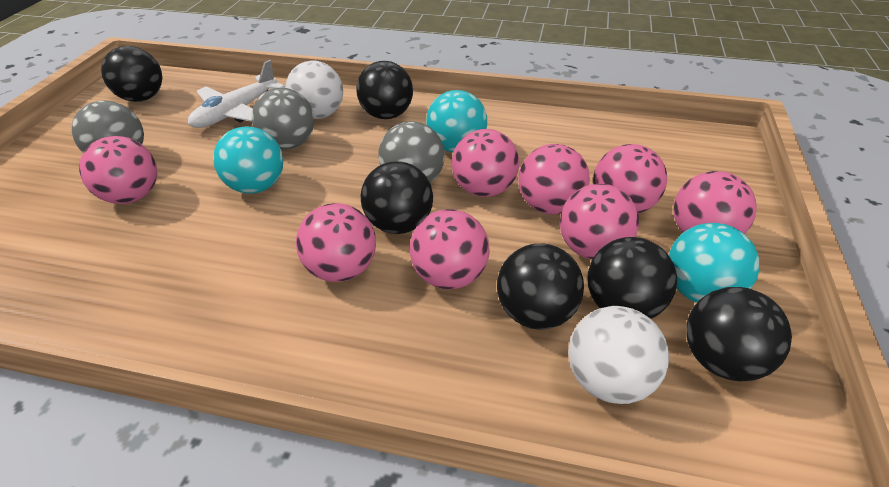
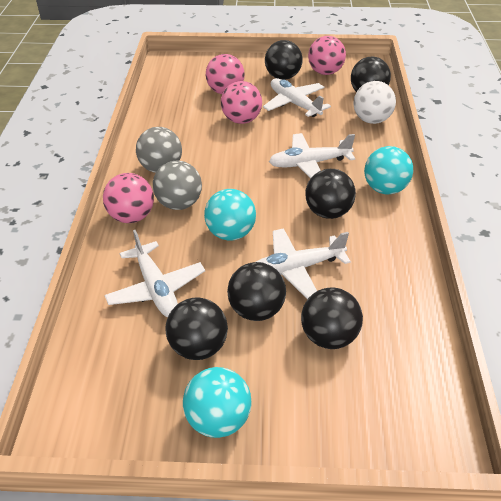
grey ball: 3 -> 2
pink ball: 8 -> 4
white ball: 2 -> 1
white plane: 1 -> 4

